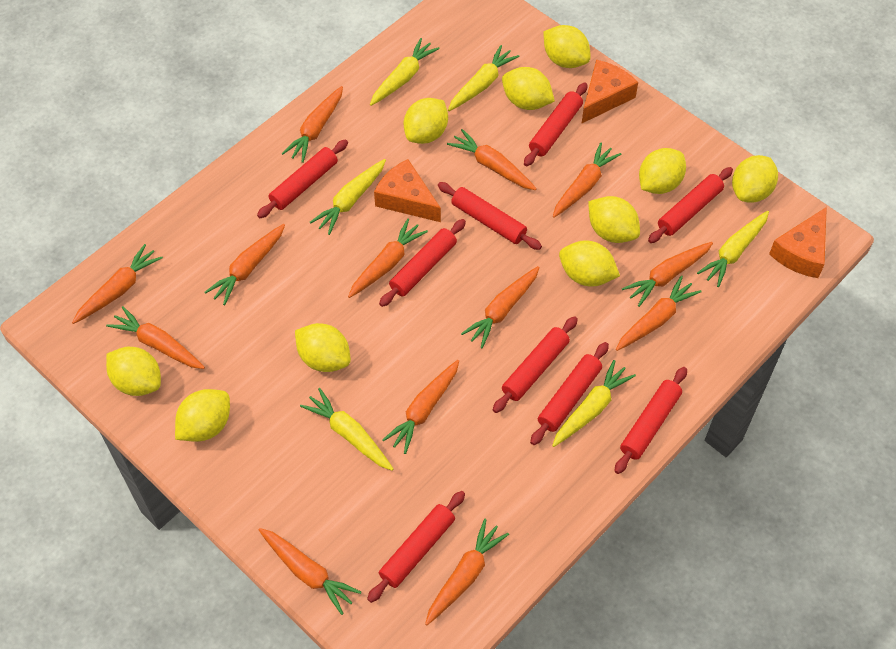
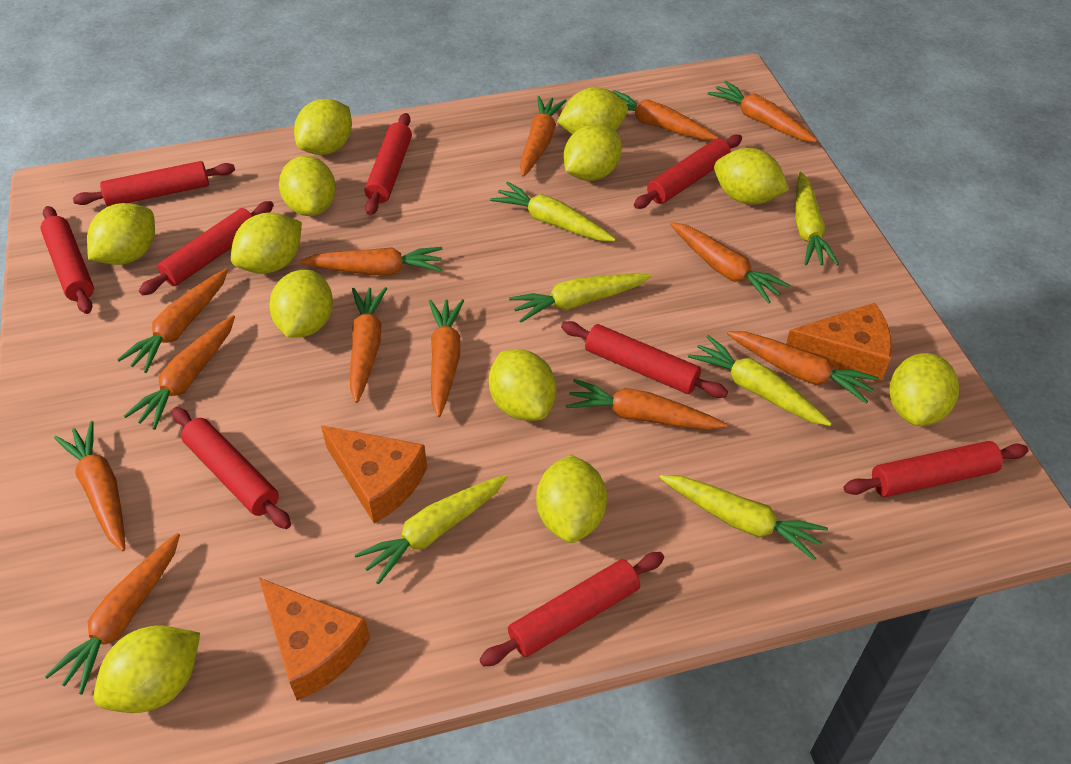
yellow lemon: 10 -> 12

